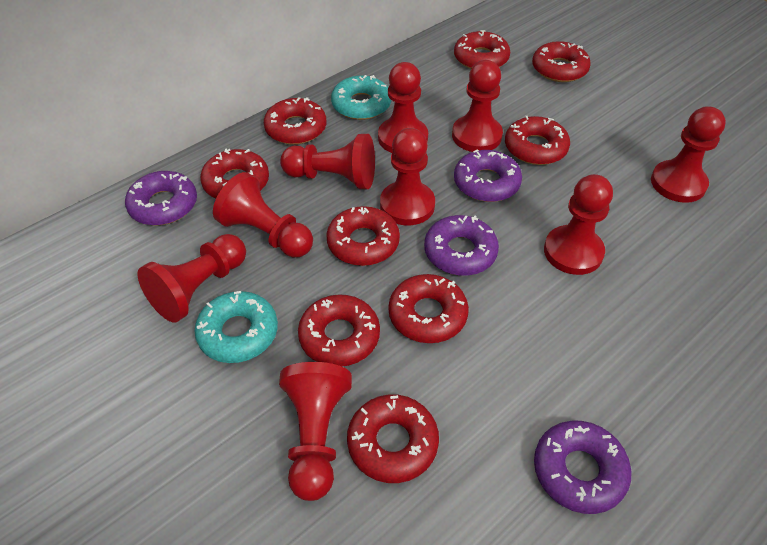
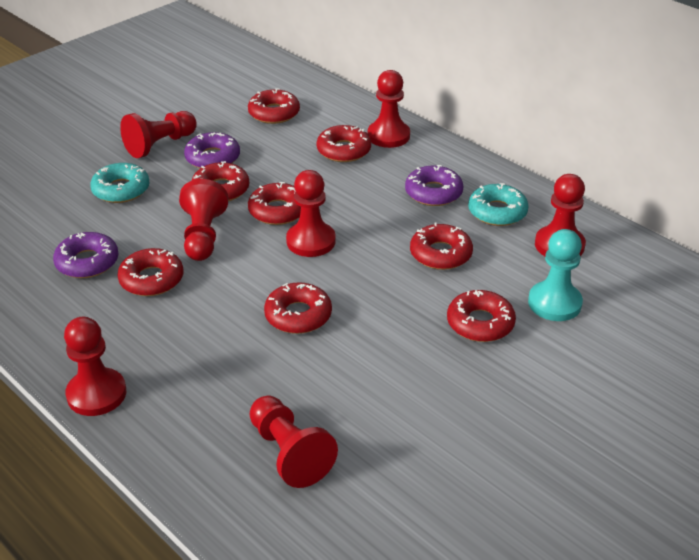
purple donut: 4 -> 3
red donut: 9 -> 8
red pawn: 9 -> 7
turquoise pawn: 0 -> 1

